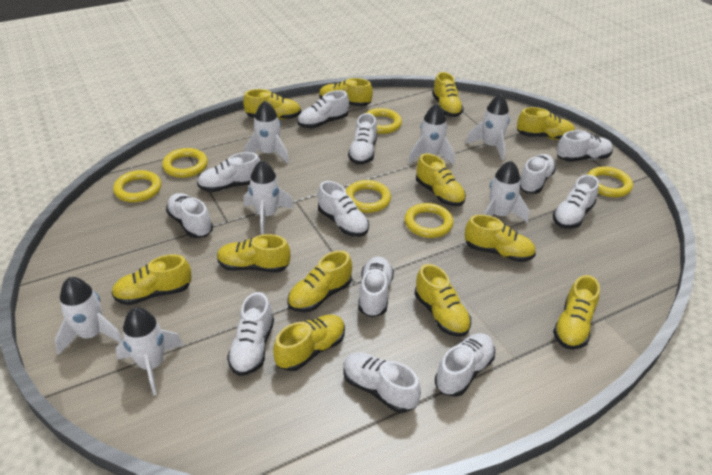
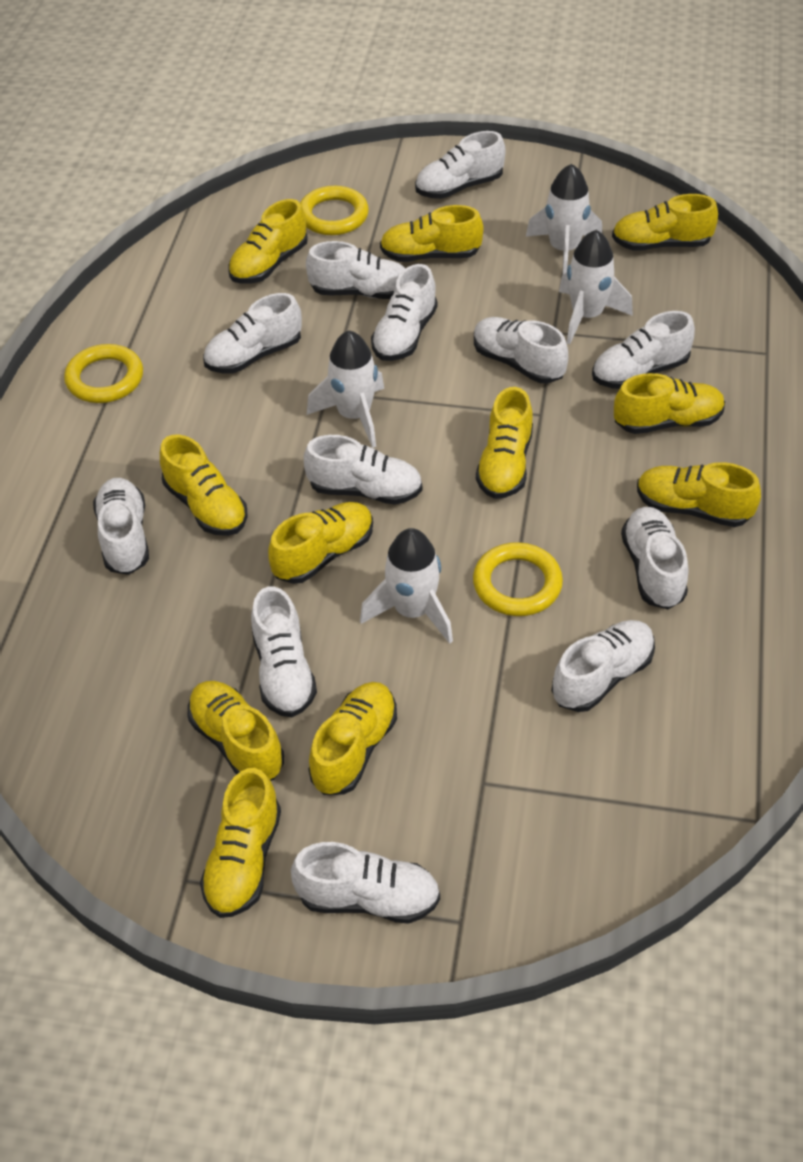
white rocket: 7 -> 4
yellow ring: 6 -> 3
yellow shoe: 12 -> 11

